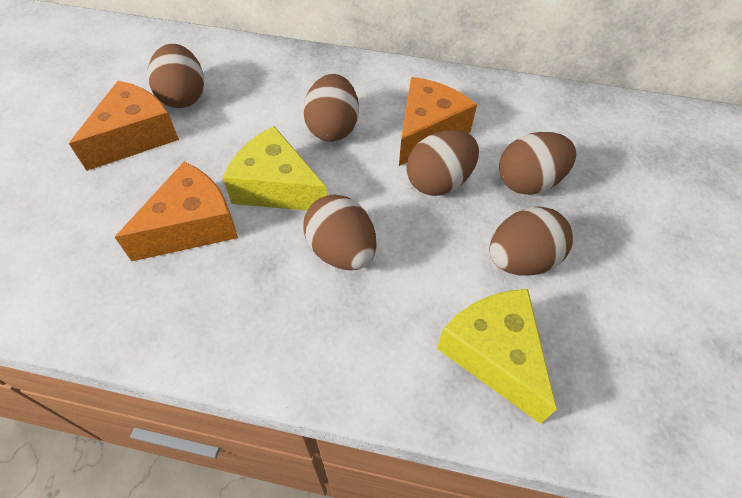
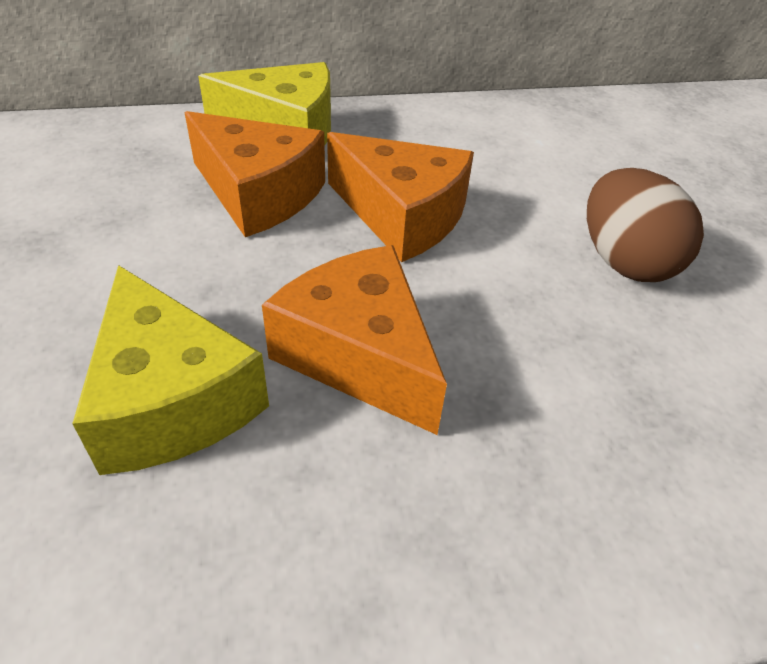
brown egg: 6 -> 1

